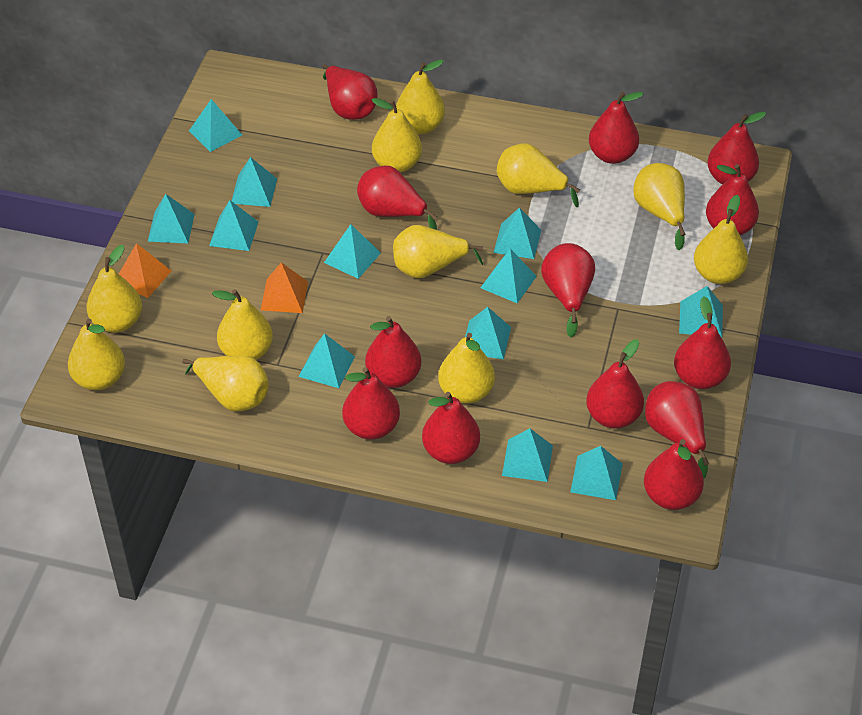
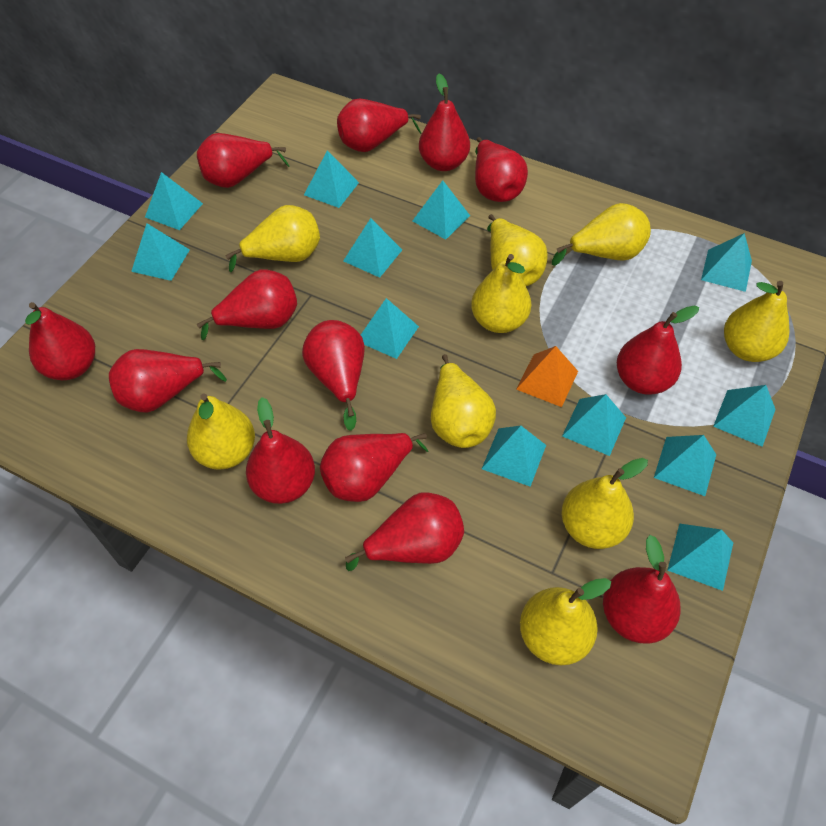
orange pyramid: 2 -> 1
yellow pear: 11 -> 9

